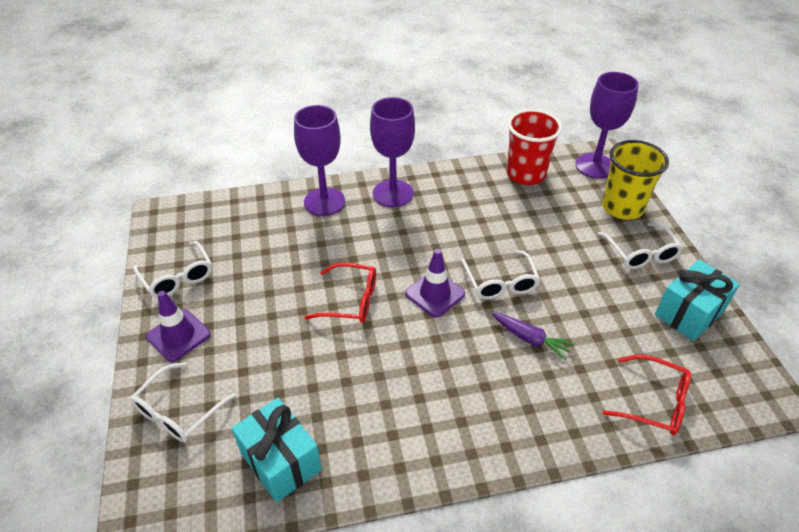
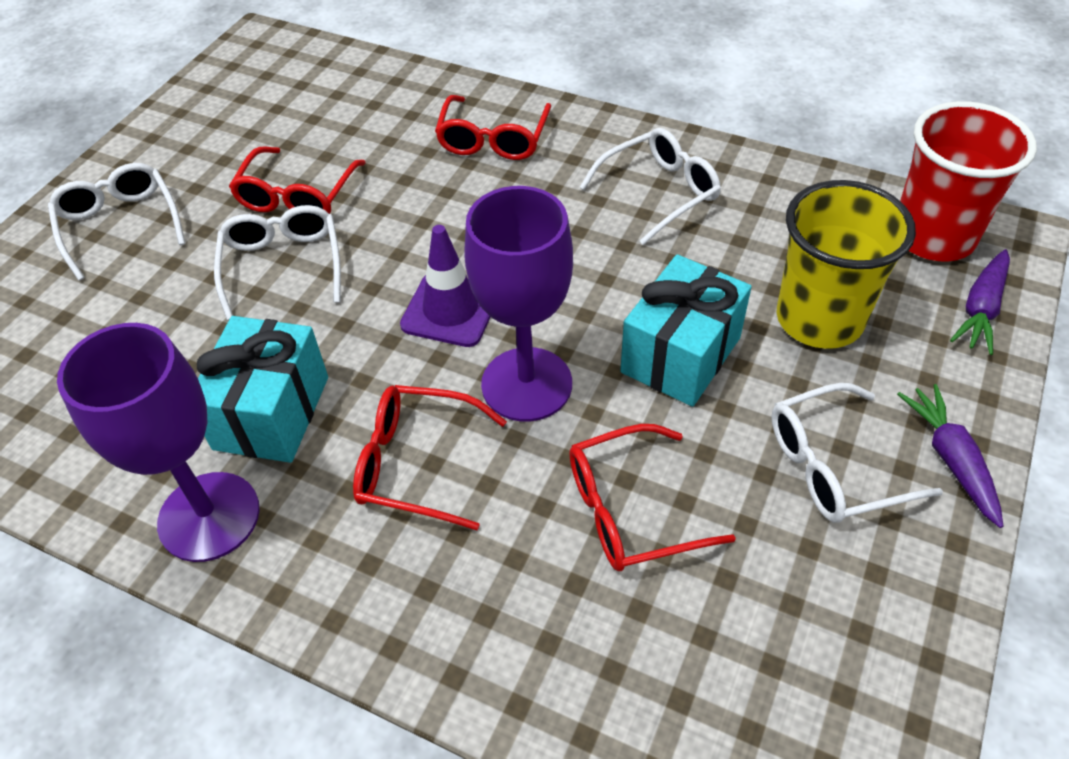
purple carrot: 1 -> 2
purple goblet: 3 -> 2
purple traffic cone: 2 -> 1
red glasses: 2 -> 4

